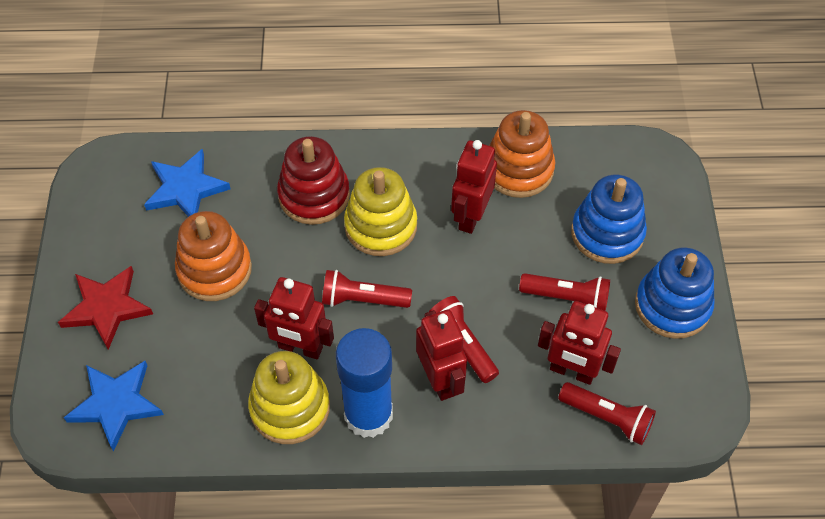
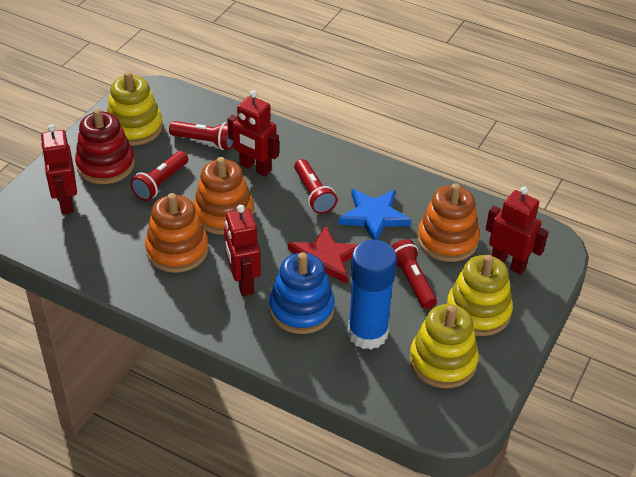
blue stacking toy: 2 -> 1
blue star: 2 -> 1
orange stacking toy: 2 -> 3
yellow stacking toy: 2 -> 3

